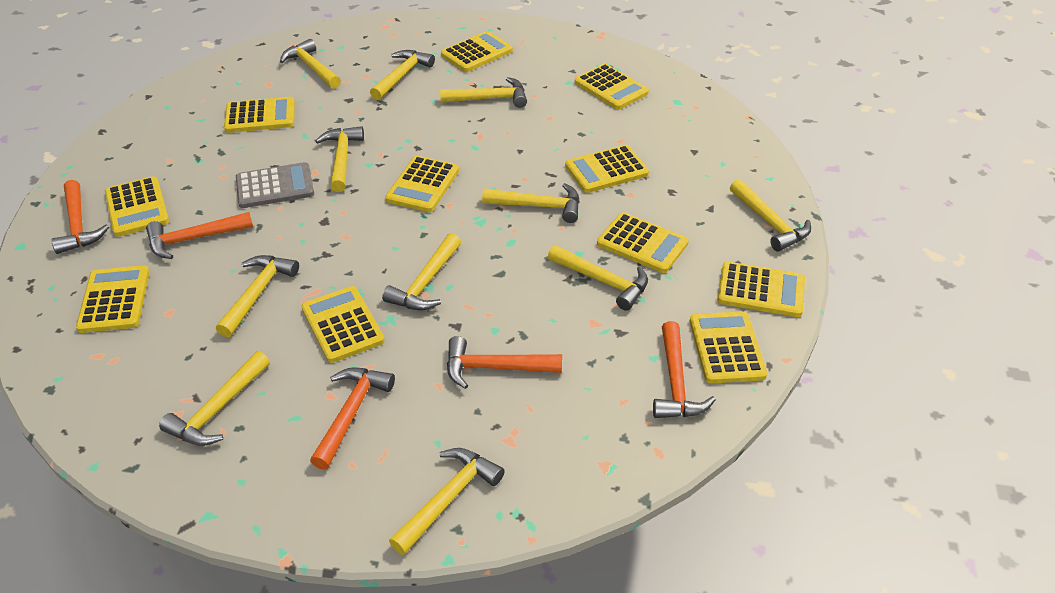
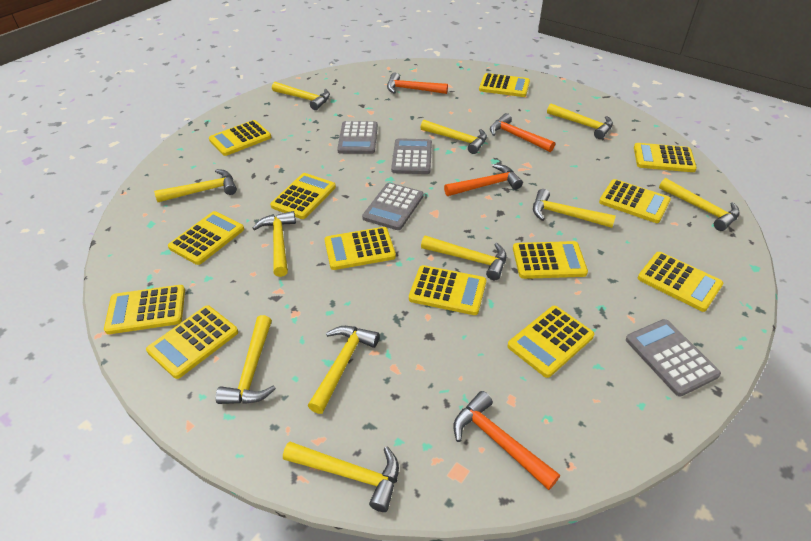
grey calculator: 1 -> 4
orange hammer: 5 -> 4
yellow calculator: 11 -> 13

